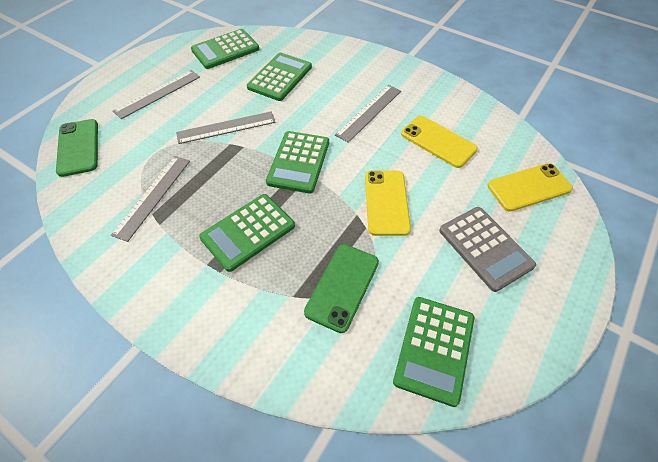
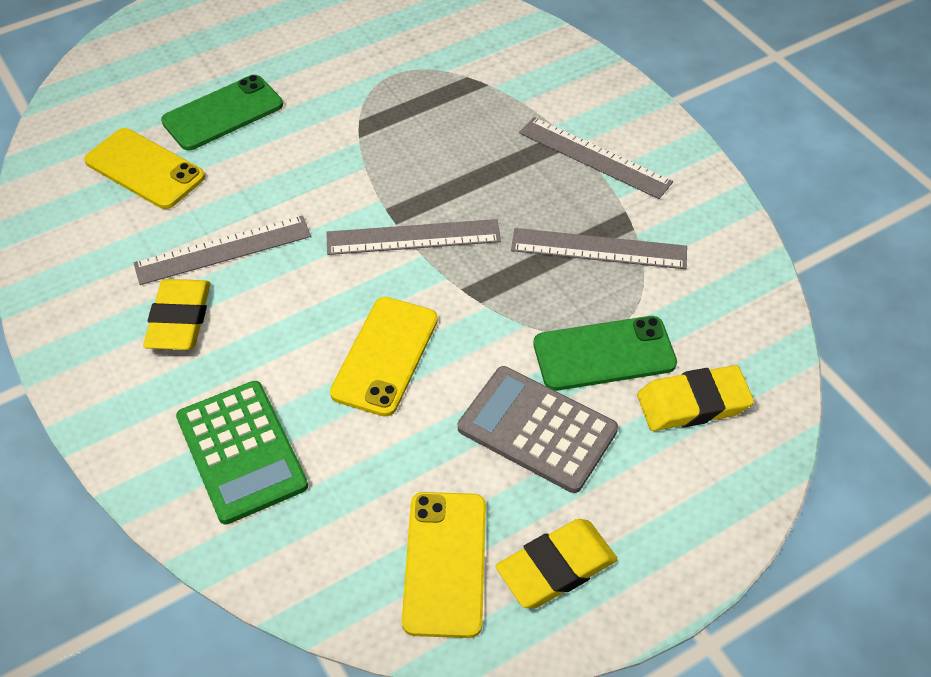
green calculator: 5 -> 1
yellow eraser: 0 -> 3

